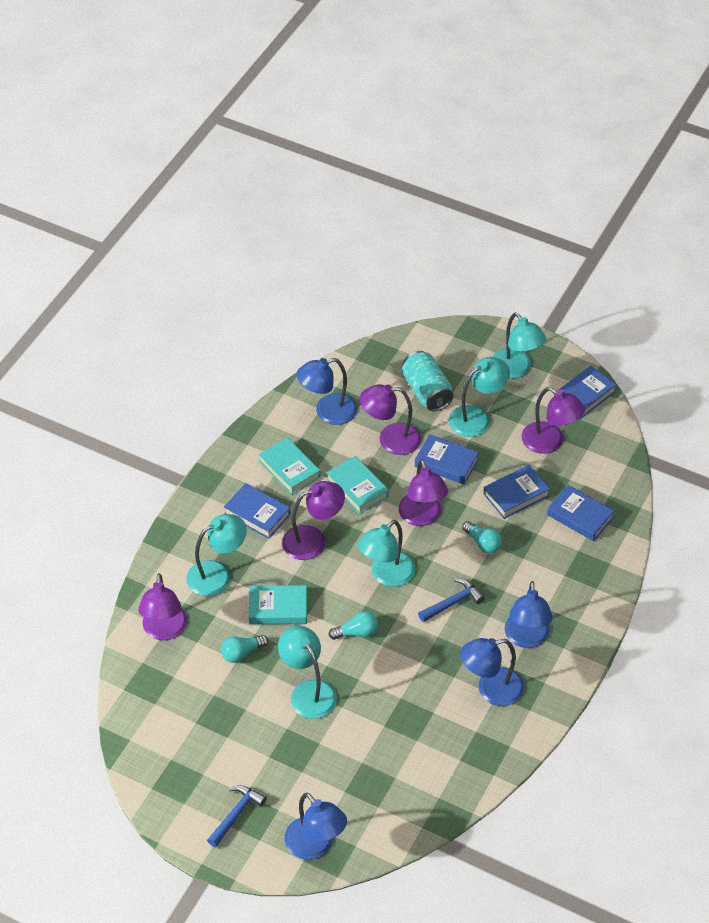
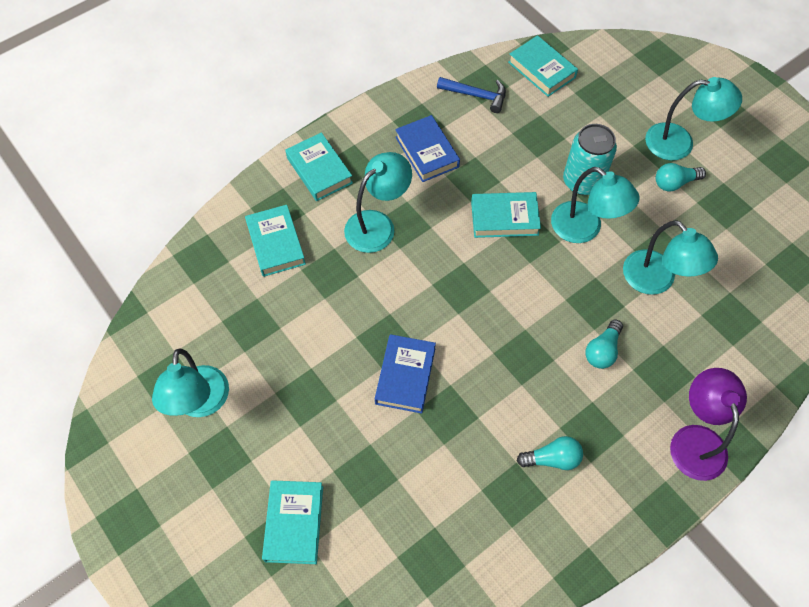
blue book: 5 -> 2
blue hammer: 2 -> 1
blue lamp: 4 -> 0
purple lamp: 5 -> 1
turquoise book: 3 -> 5

